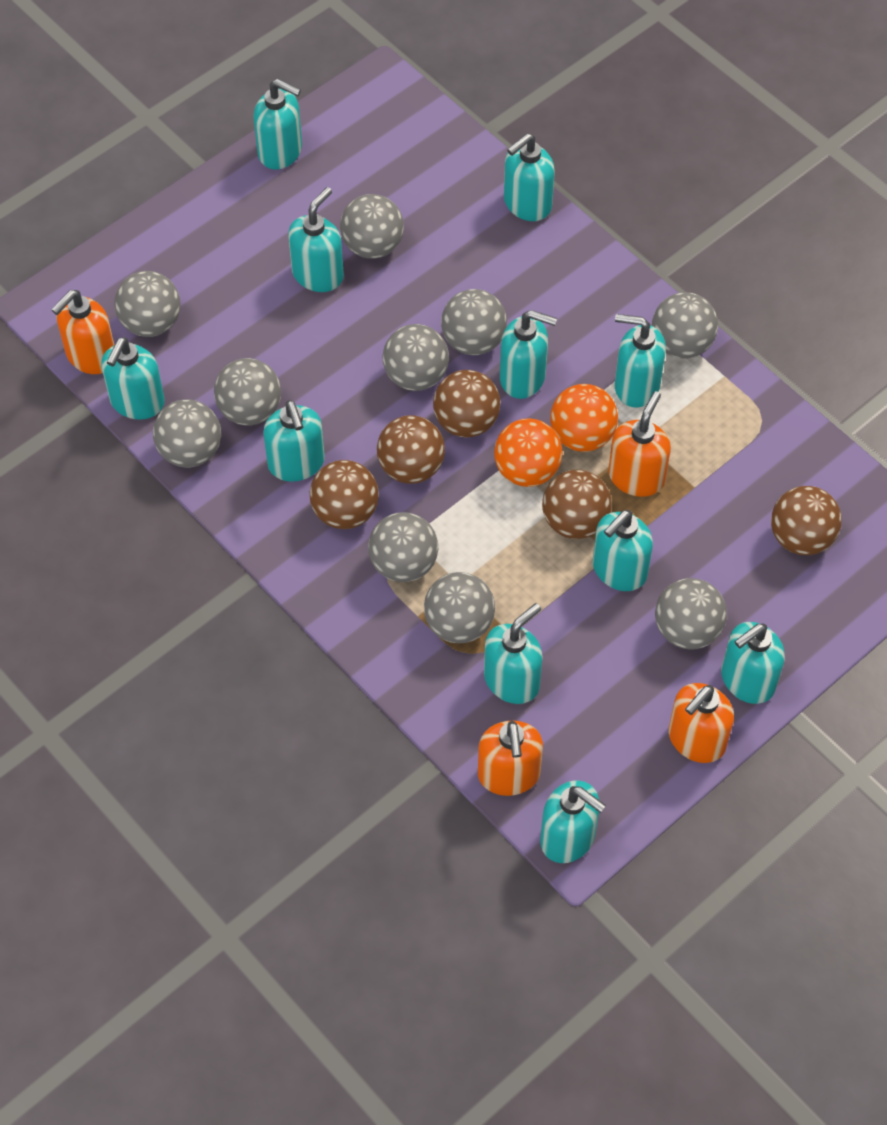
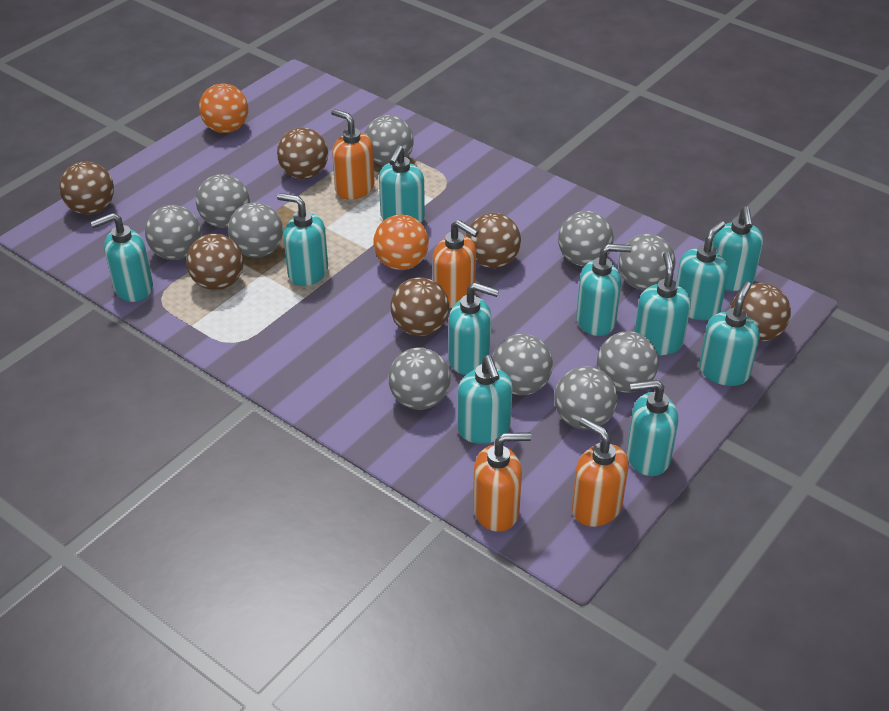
brown ball: 5 -> 6

